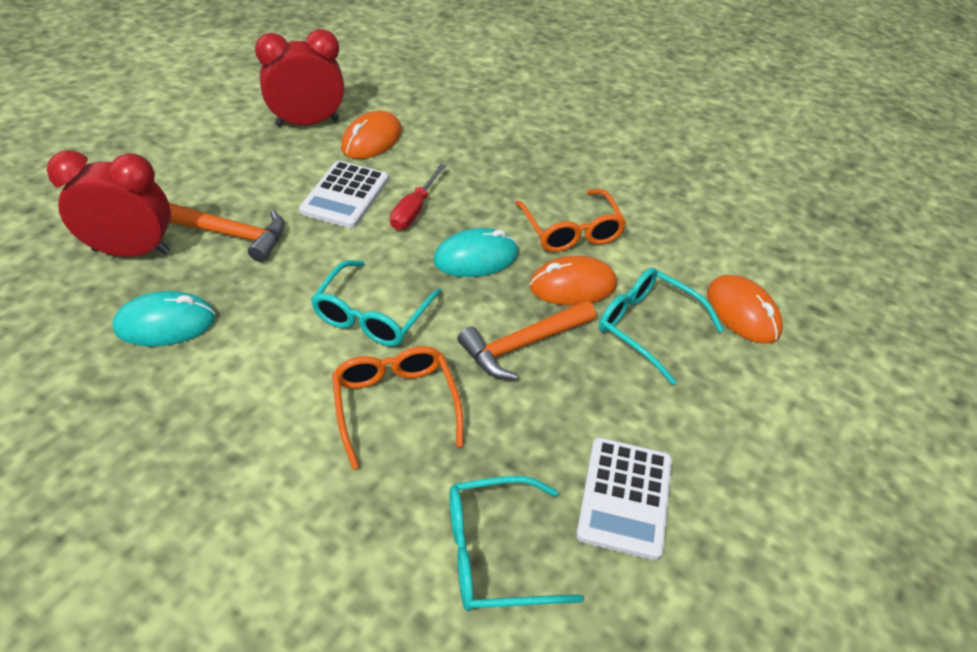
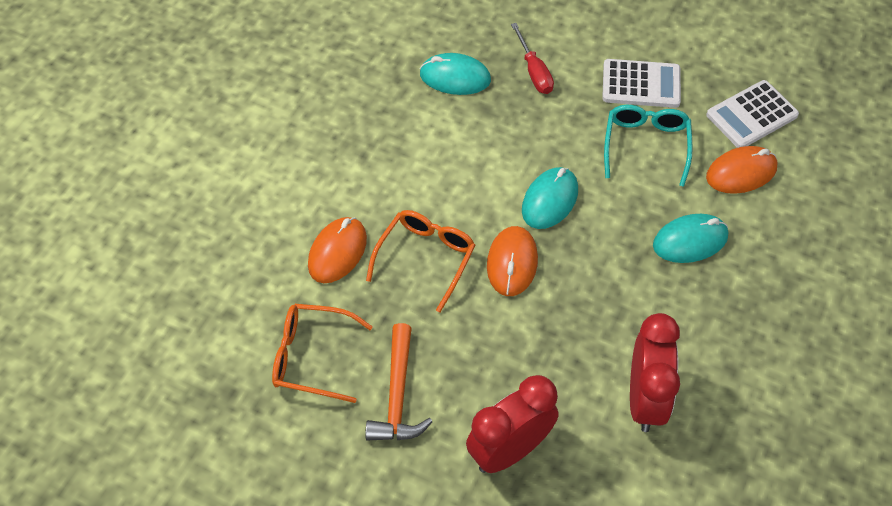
orange hammer: 2 -> 1
turquoise glasses: 3 -> 1
turquoise mouse: 2 -> 3

